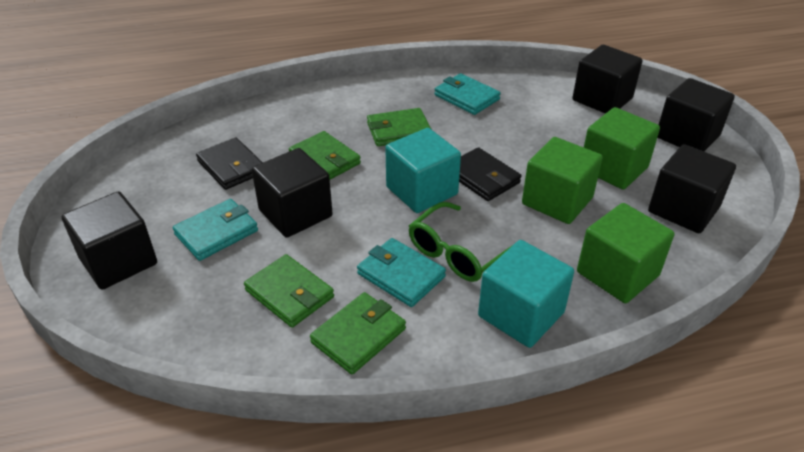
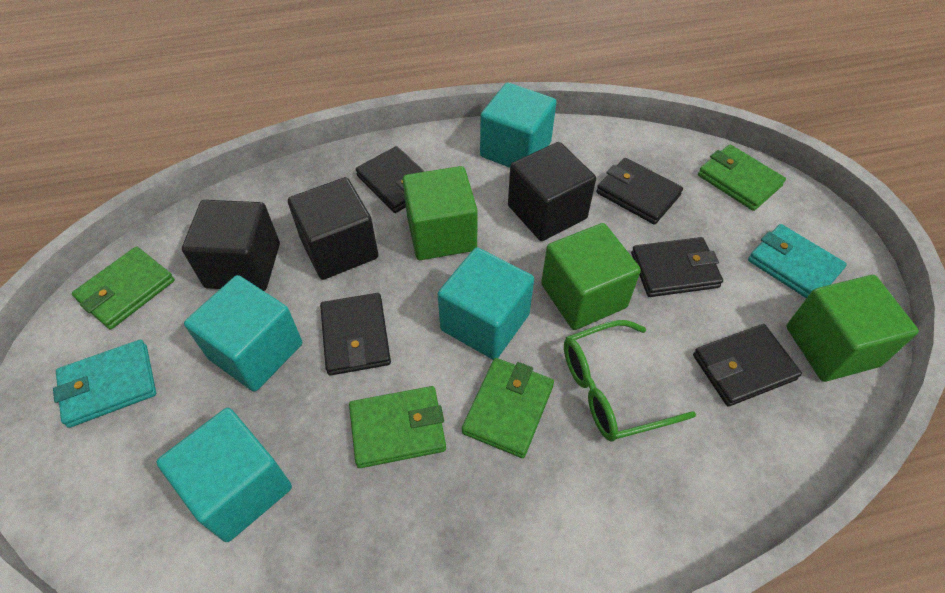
black cube: 5 -> 3
black wallet: 2 -> 5
turquoise cube: 2 -> 4
turquoise wallet: 3 -> 2

